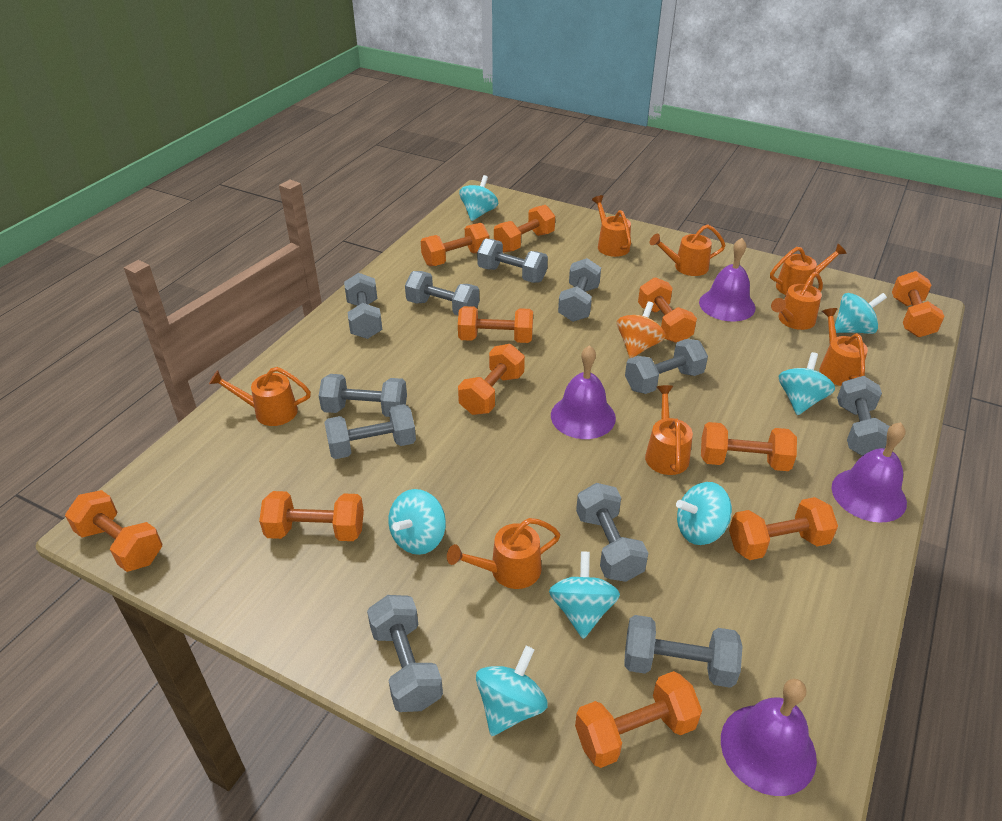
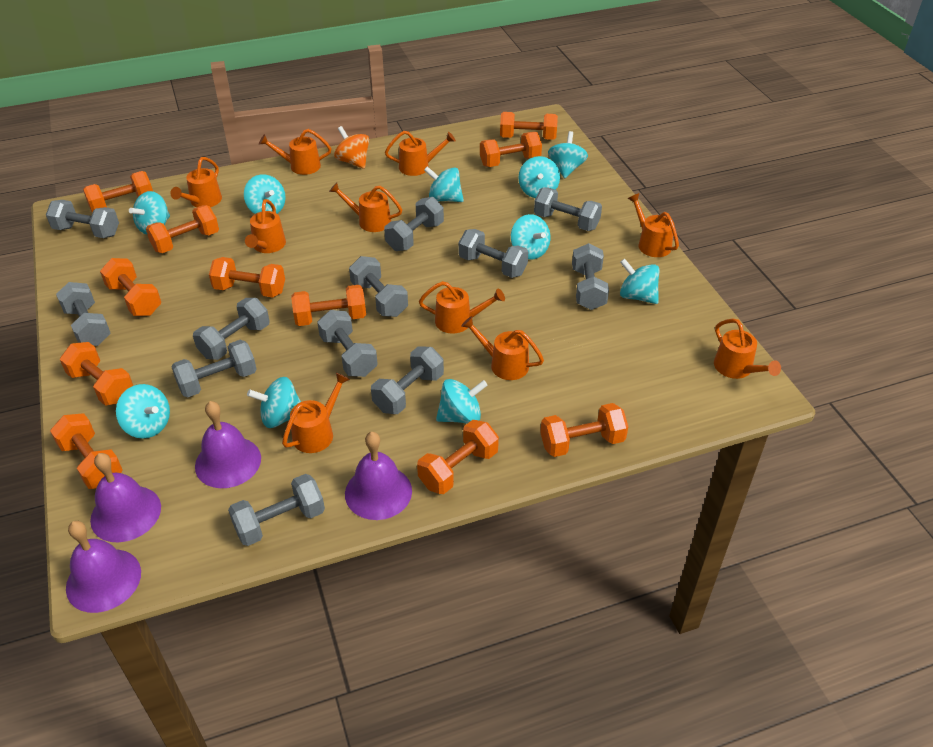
grey dumbbell: 11 -> 12
orange watering can: 8 -> 10
turquoise spinning top: 7 -> 10

